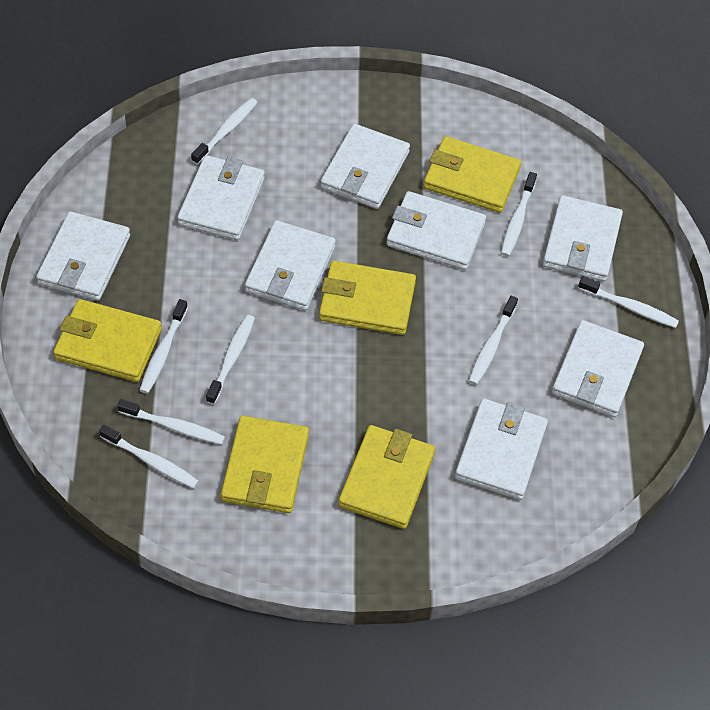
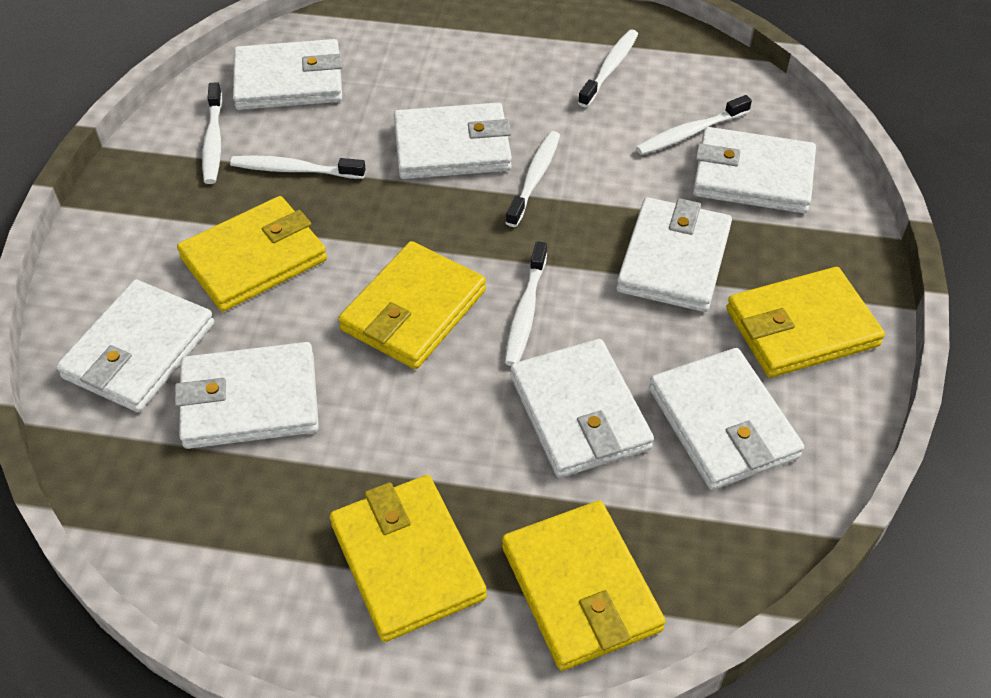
white toothbrush: 8 -> 6

